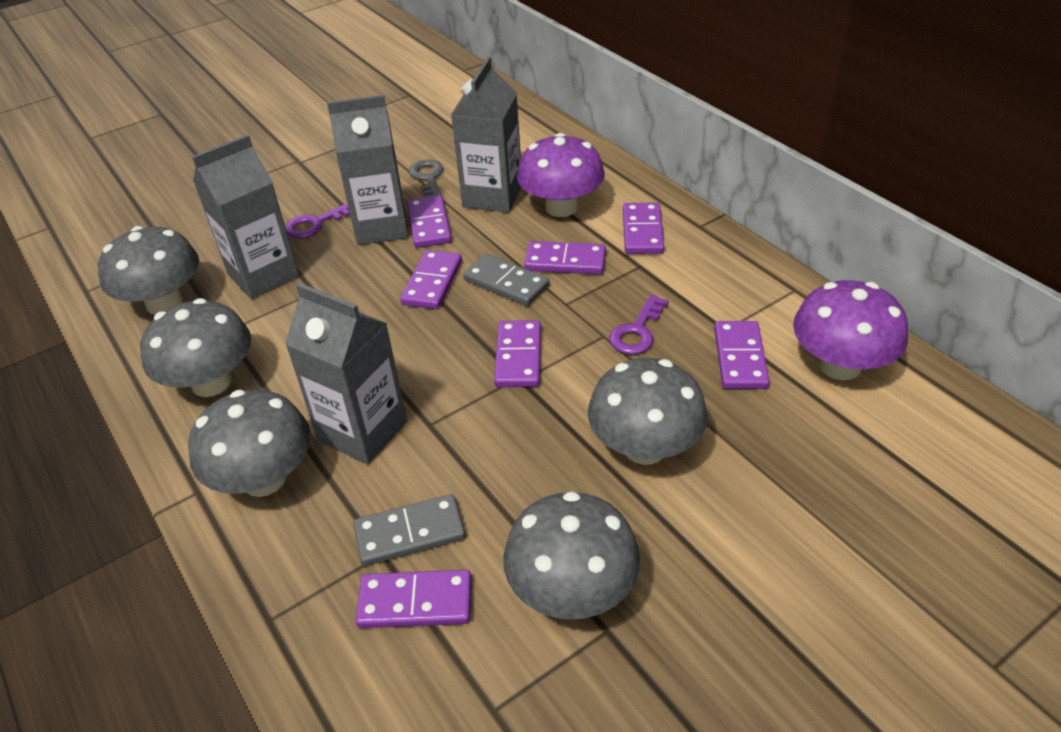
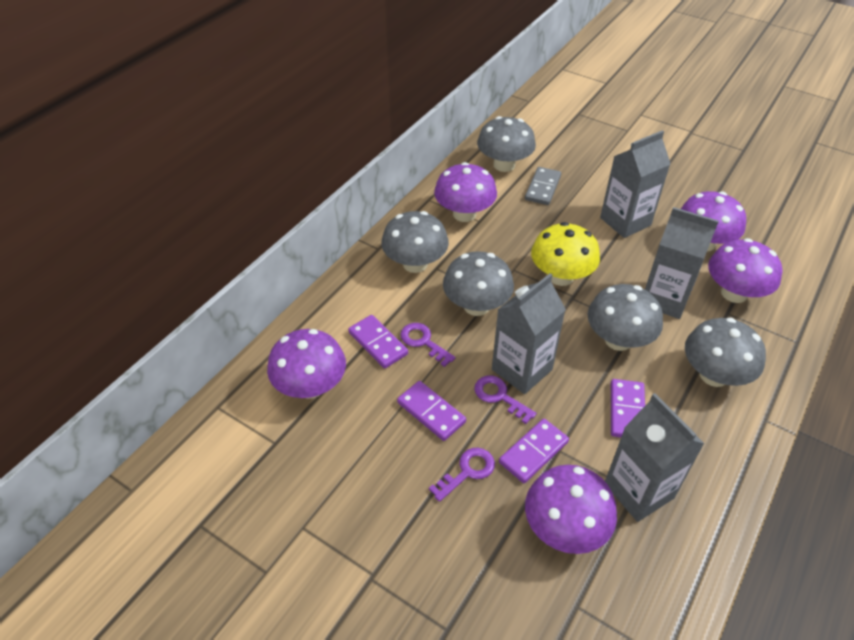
grey domino: 2 -> 1
grey key: 1 -> 0
purple domino: 7 -> 4
purple key: 2 -> 3
purple mushroom: 2 -> 5
yellow mushroom: 0 -> 1

